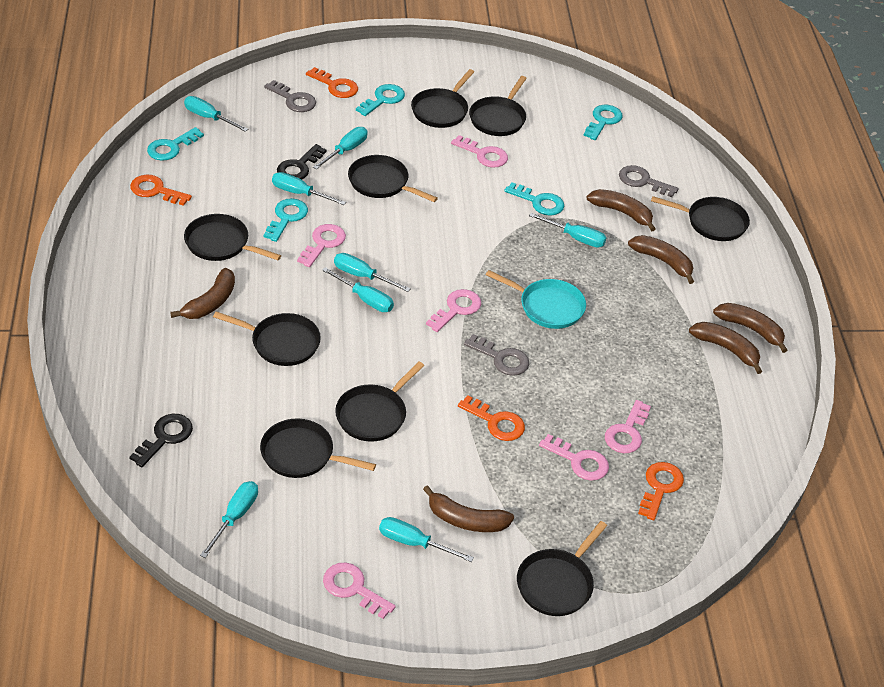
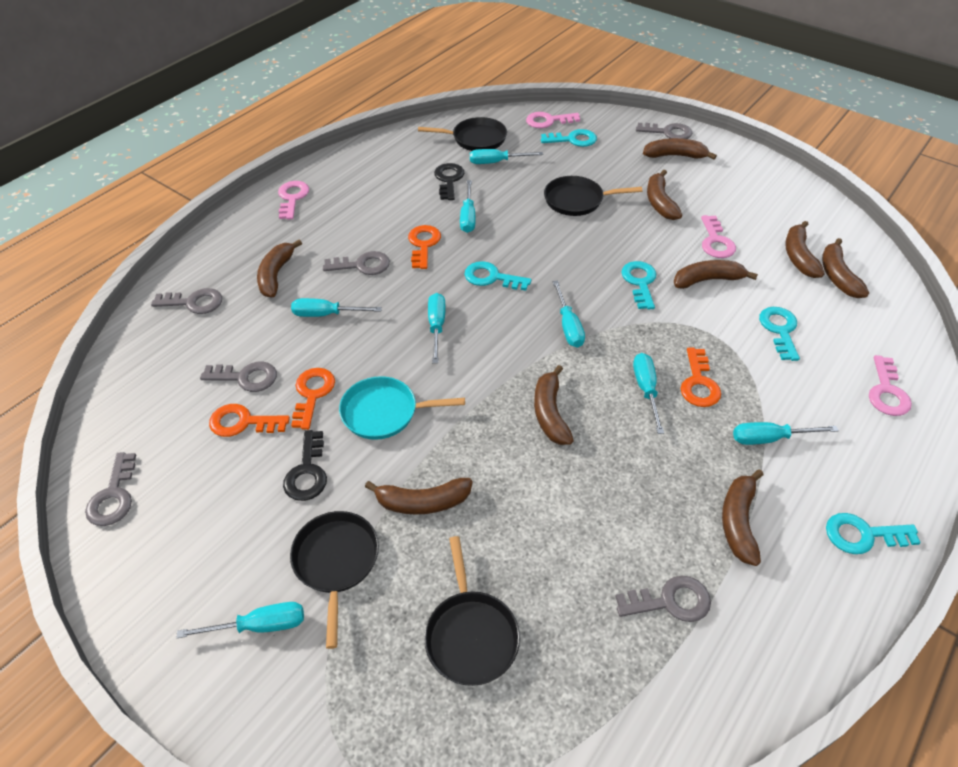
black pan: 9 -> 4
brown banana: 6 -> 9
grey key: 3 -> 6
pink key: 6 -> 4

